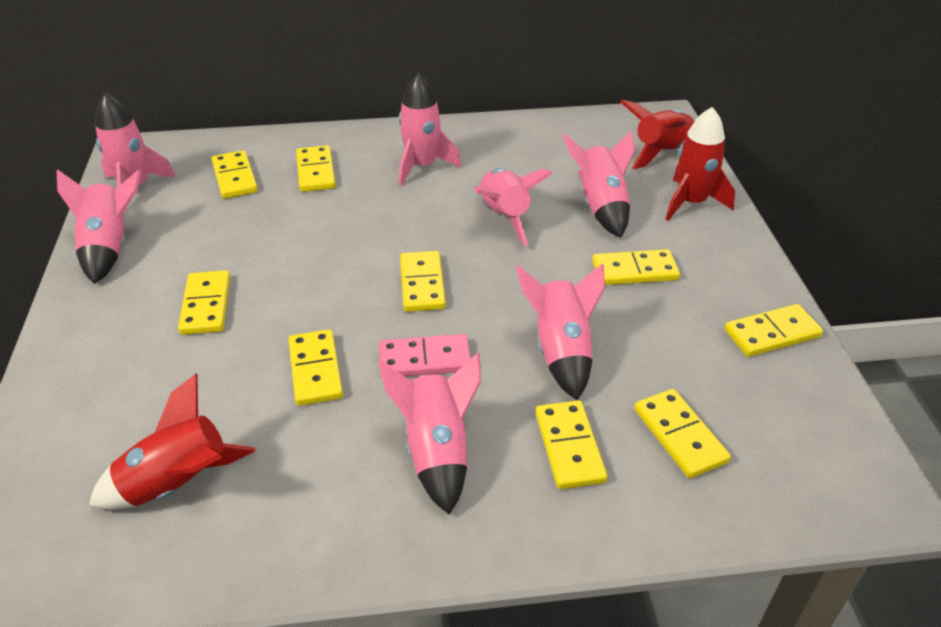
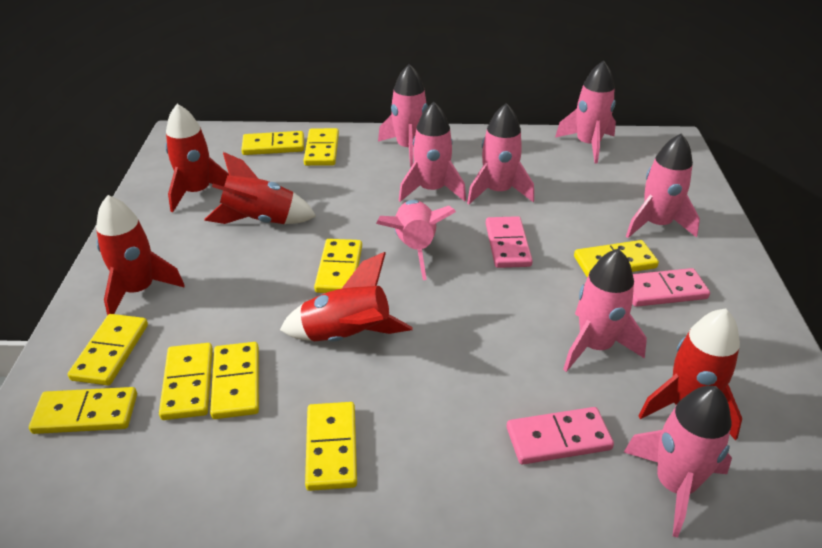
pink domino: 1 -> 3
pink rocket: 7 -> 8
red rocket: 3 -> 5

